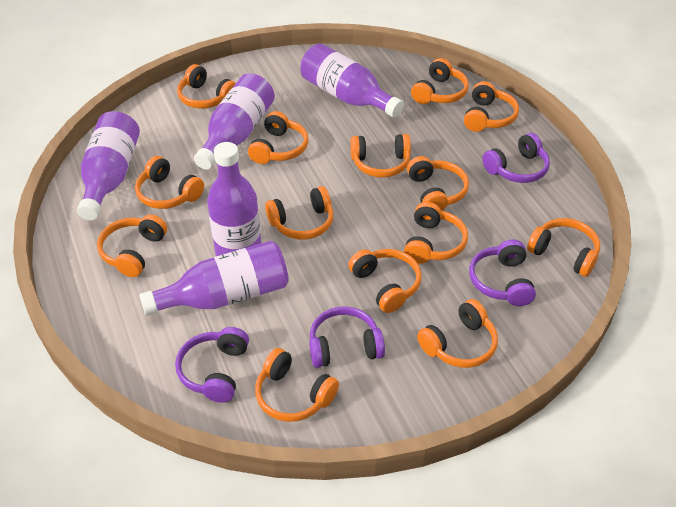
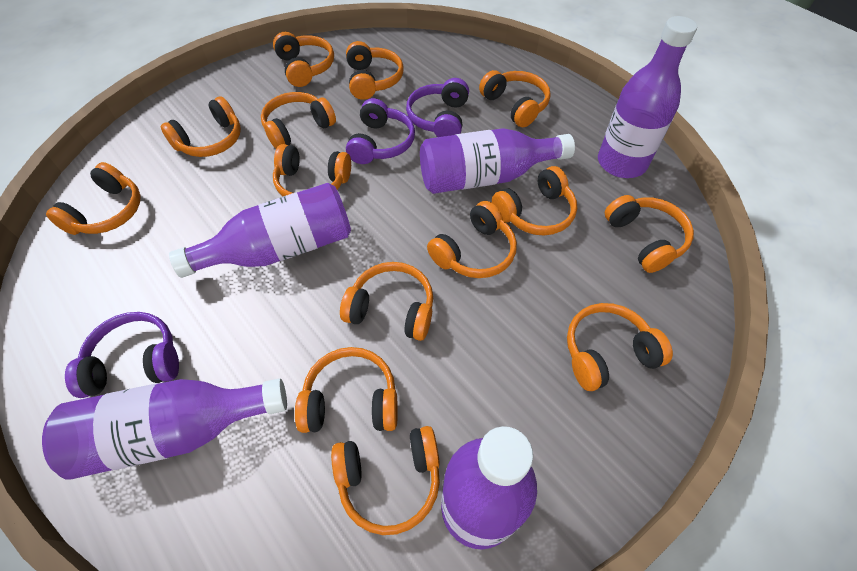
purple headphones: 4 -> 3

